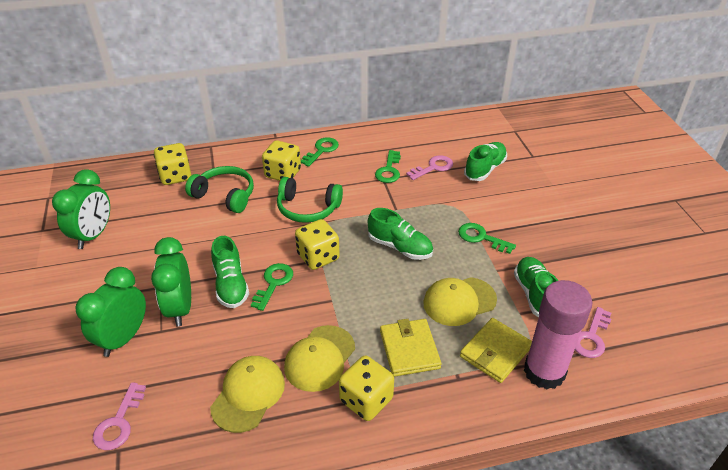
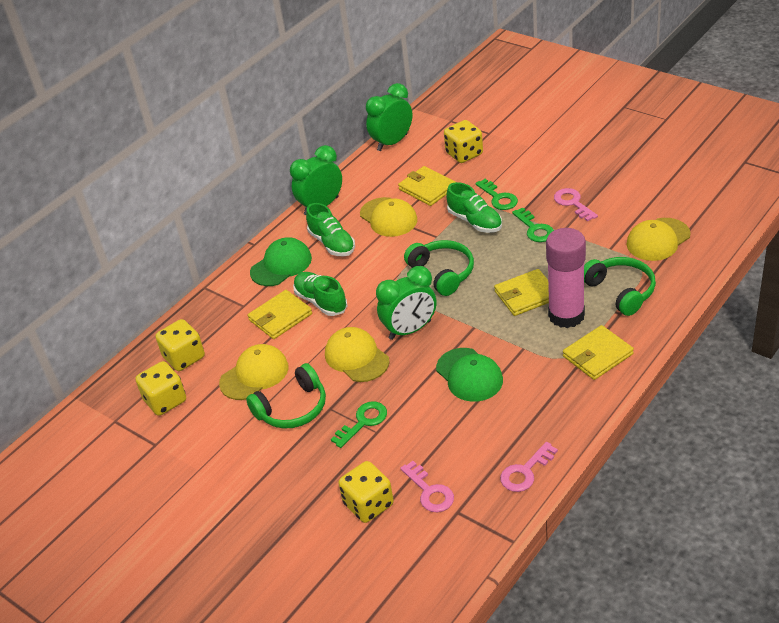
green cap: 0 -> 2
green headphones: 2 -> 3
green key: 4 -> 3
green shoe: 4 -> 3
yellow cap: 3 -> 4
yellow wallet: 2 -> 4

